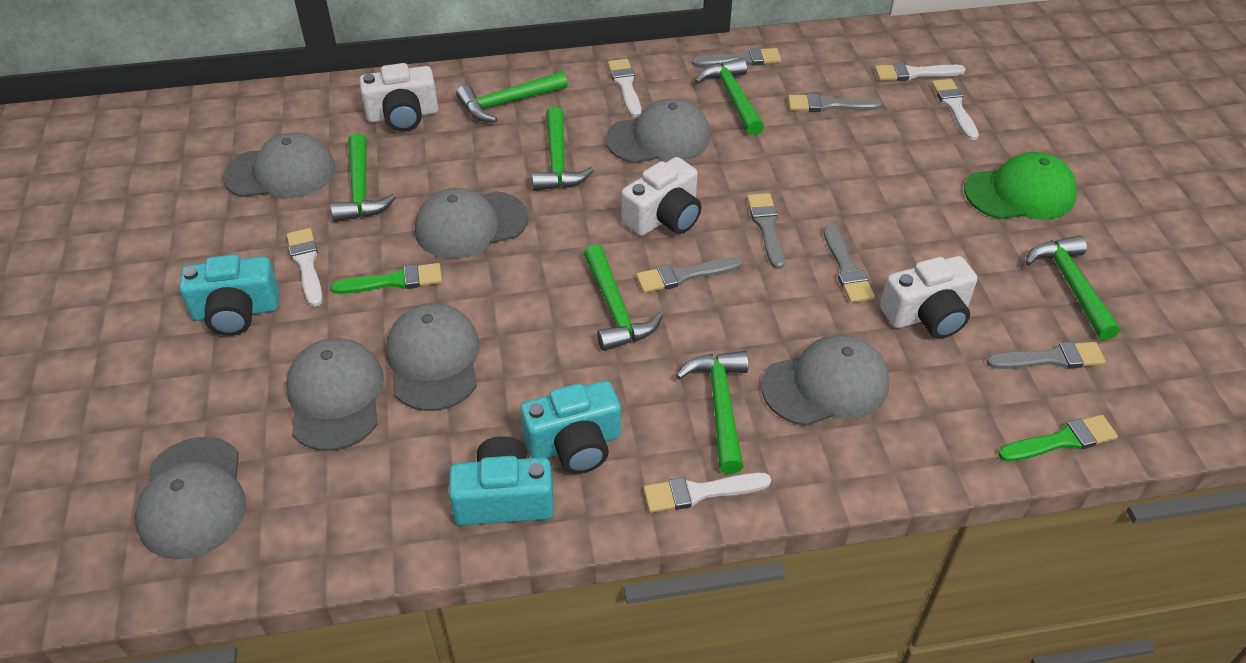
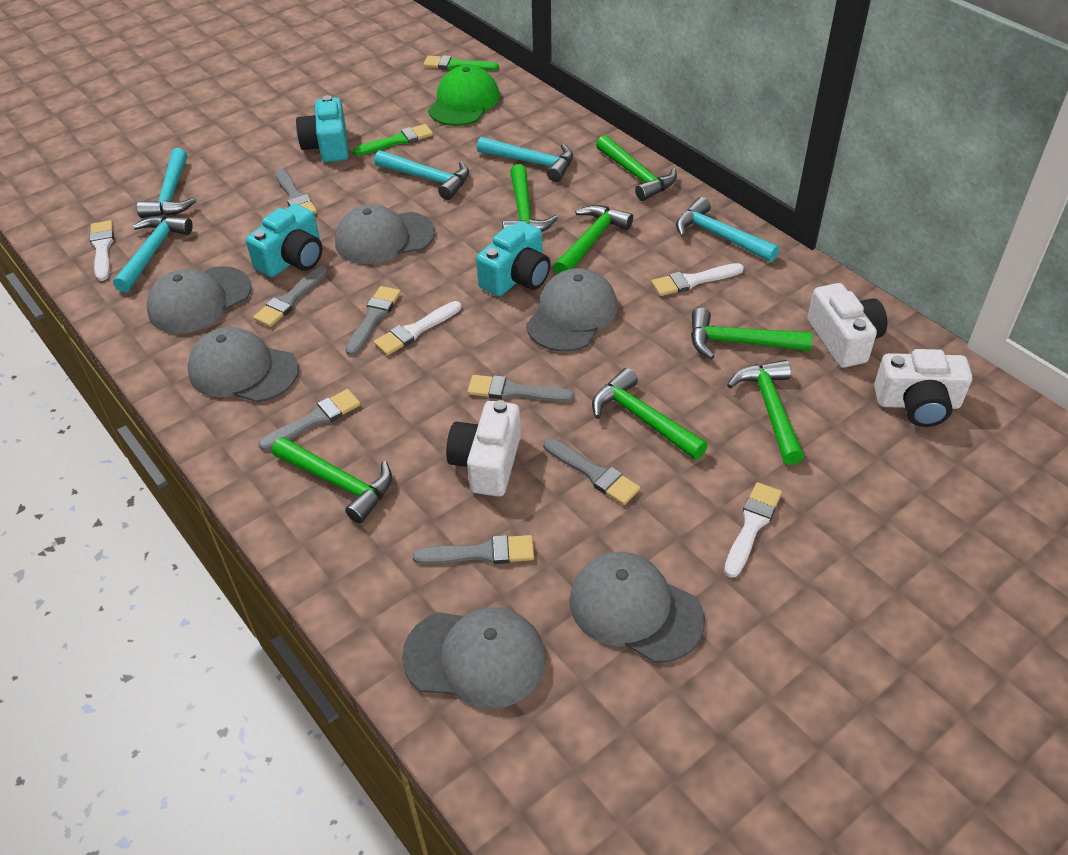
grey brush: 6 -> 7
grey cap: 7 -> 6
turquoise hammer: 0 -> 5
white brush: 5 -> 4

